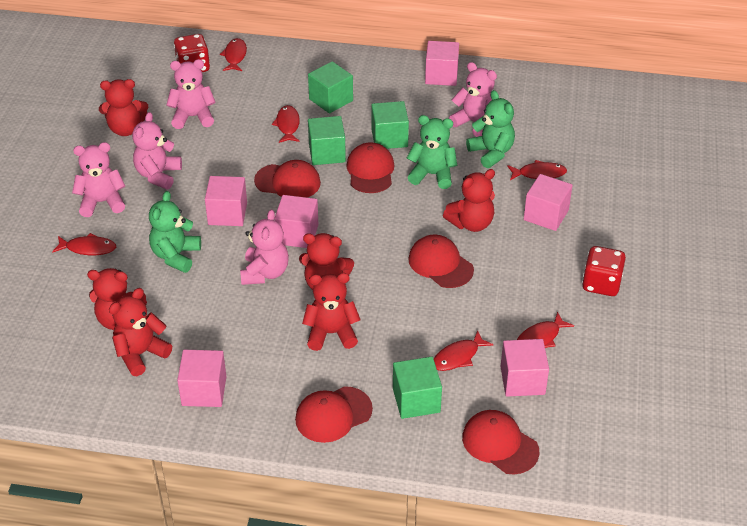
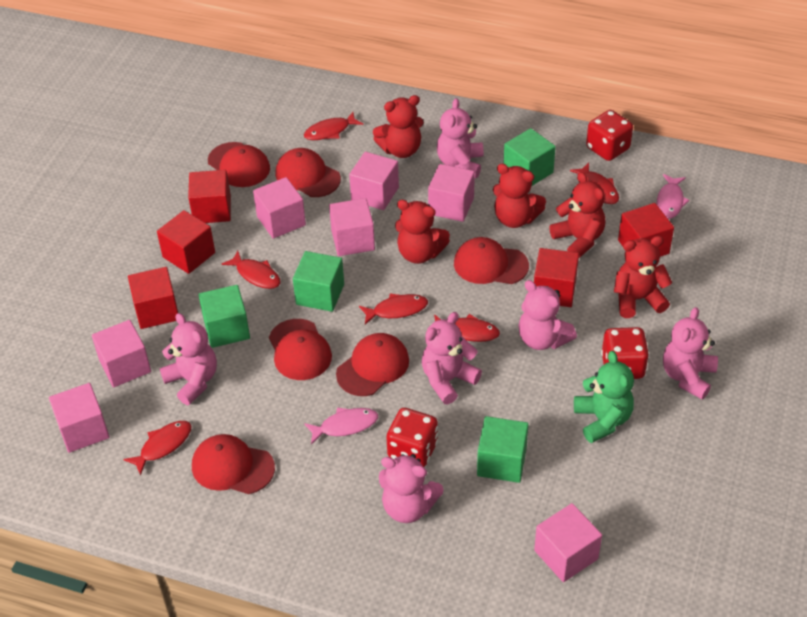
green teddy bear: 3 -> 1
pink cube: 6 -> 7
pink fish: 0 -> 2
pink teddy bear: 5 -> 6
red cap: 5 -> 6
red cube: 0 -> 5
red dice: 2 -> 3
red teddy bear: 6 -> 5

